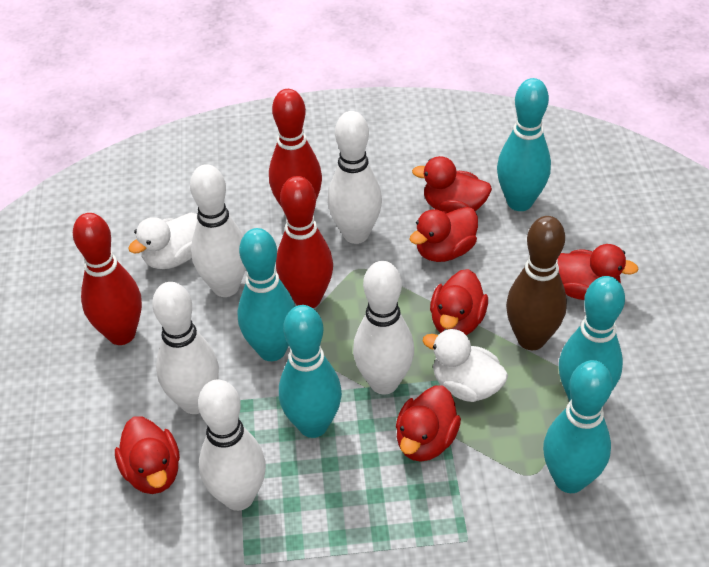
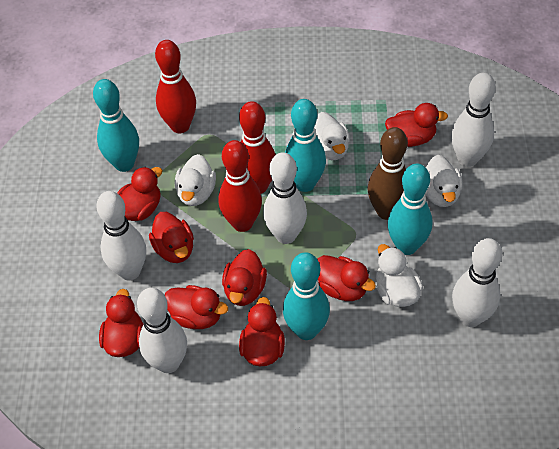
red duck: 6 -> 8
turquoise bowling pin: 5 -> 4
white duck: 2 -> 4

